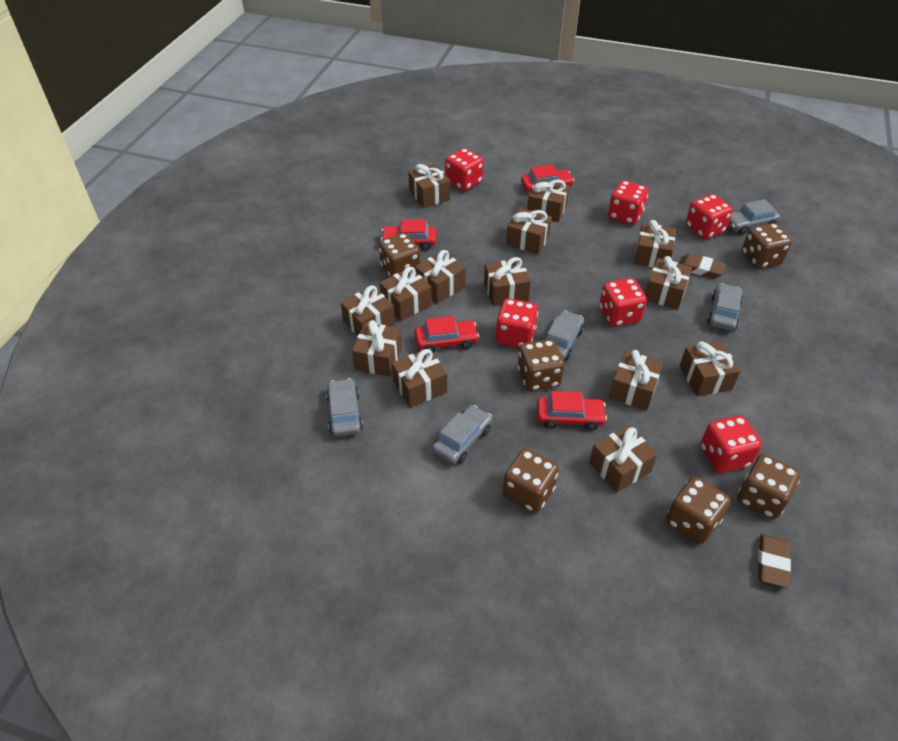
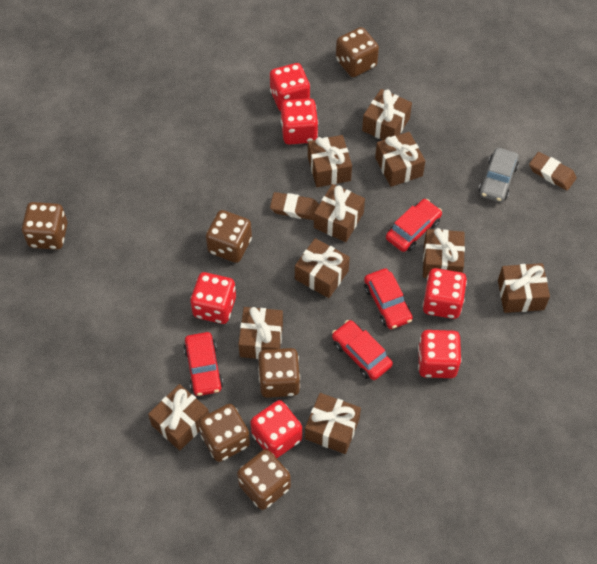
brown gift: 14 -> 10
grey car: 5 -> 1

